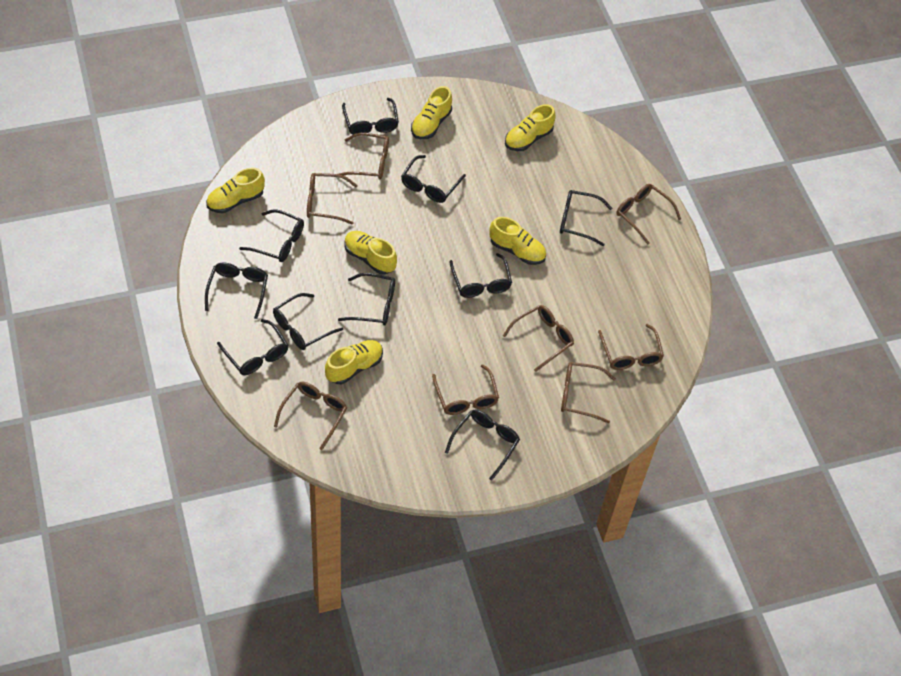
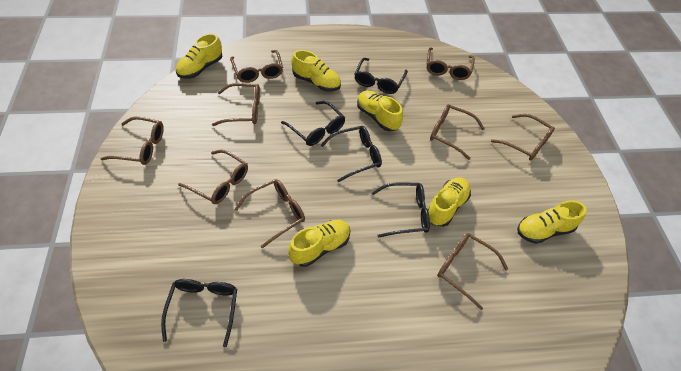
black glasses: 10 -> 5
brown glasses: 8 -> 9

